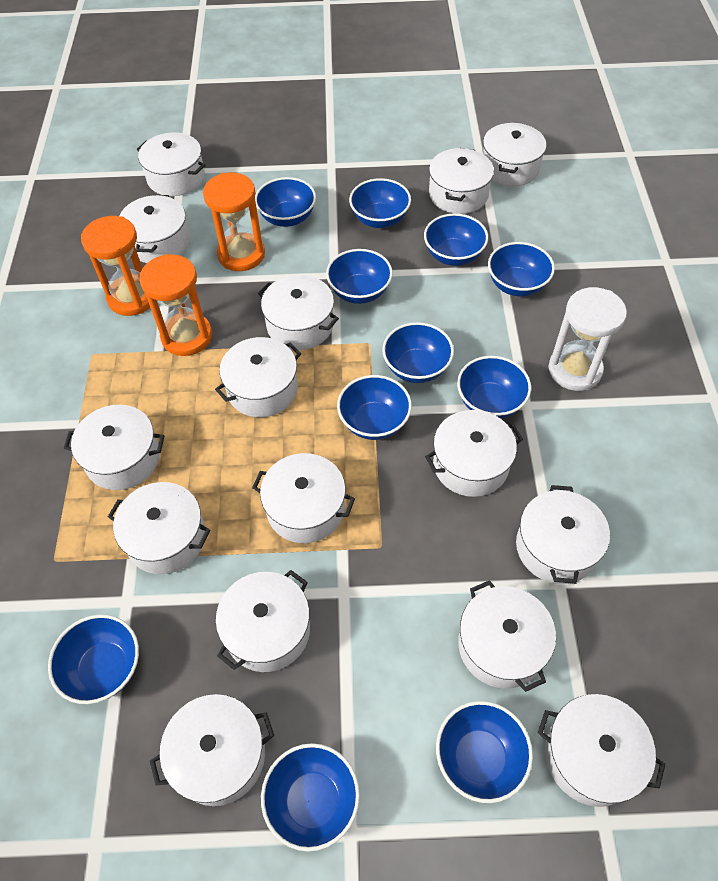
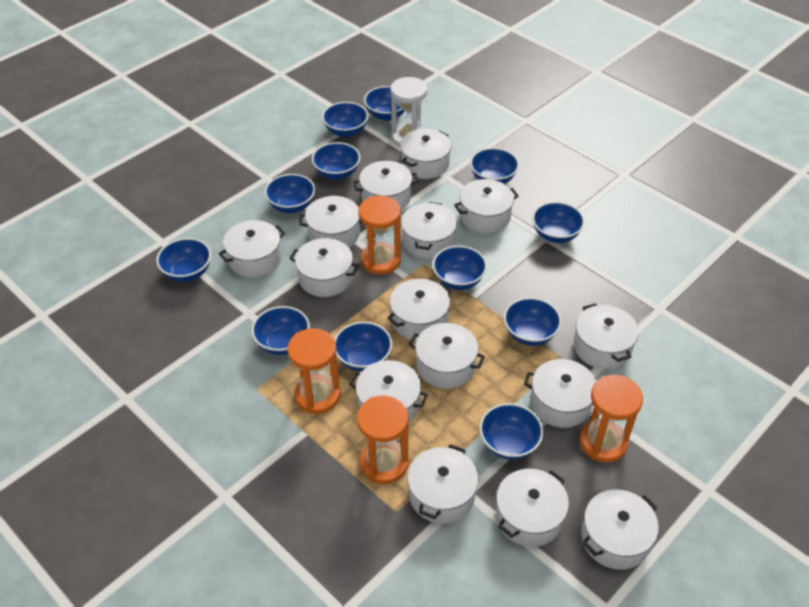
blue bowl: 11 -> 12
orange hourglass: 3 -> 4

